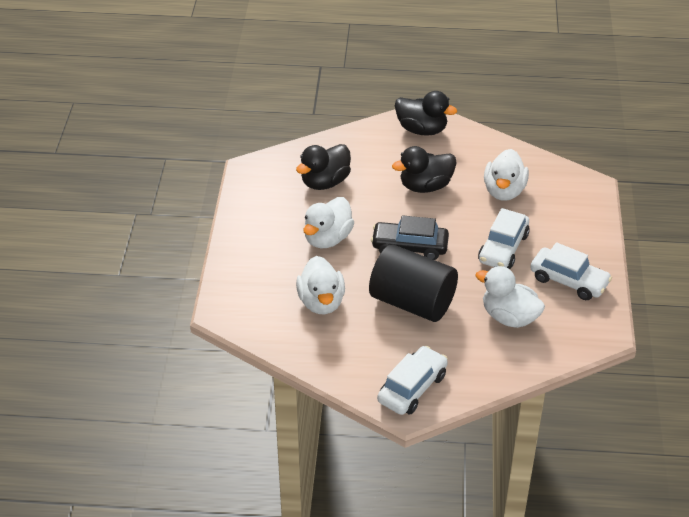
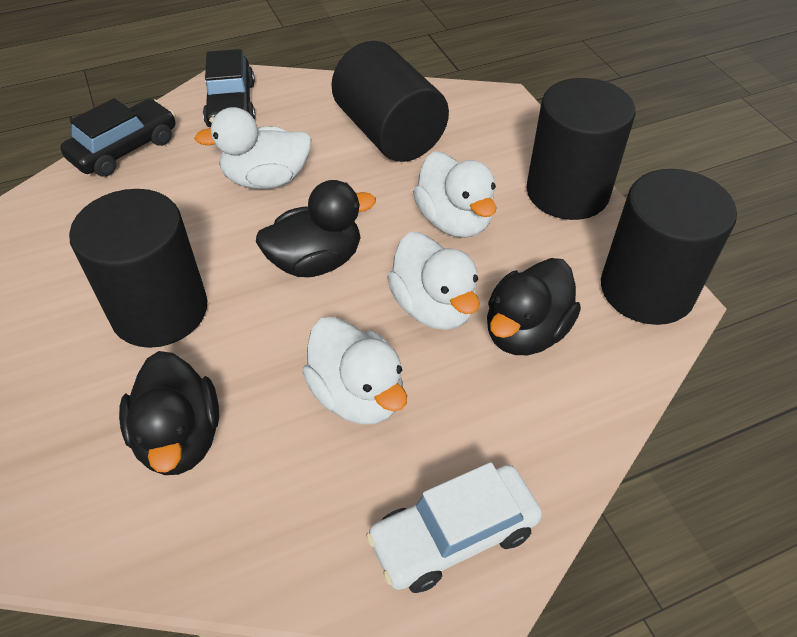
black car: 1 -> 2
black cylinder: 1 -> 4
white car: 3 -> 1

